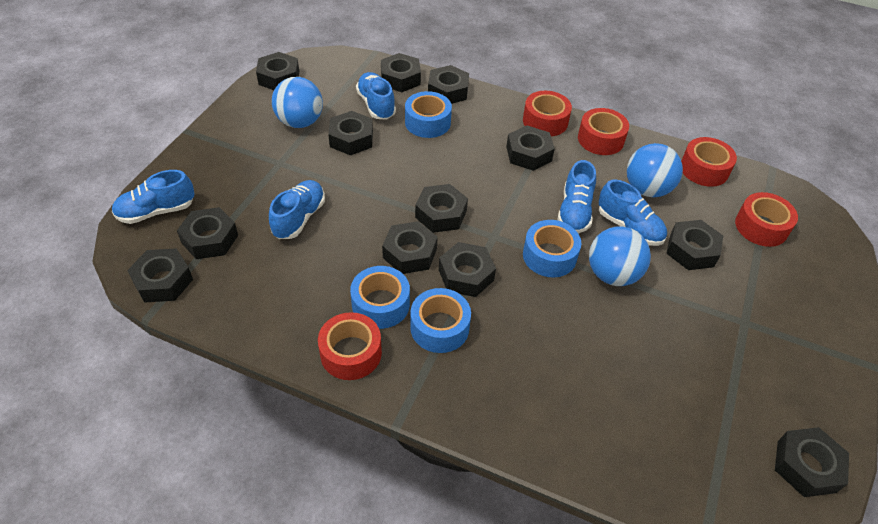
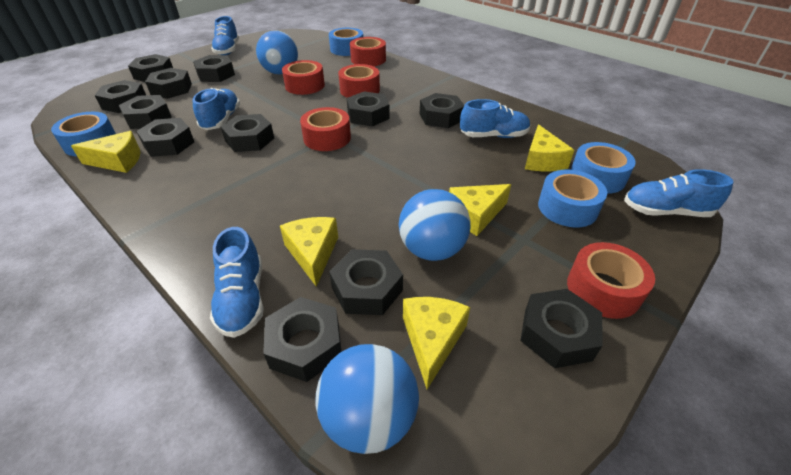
yellow cheese: 0 -> 5

